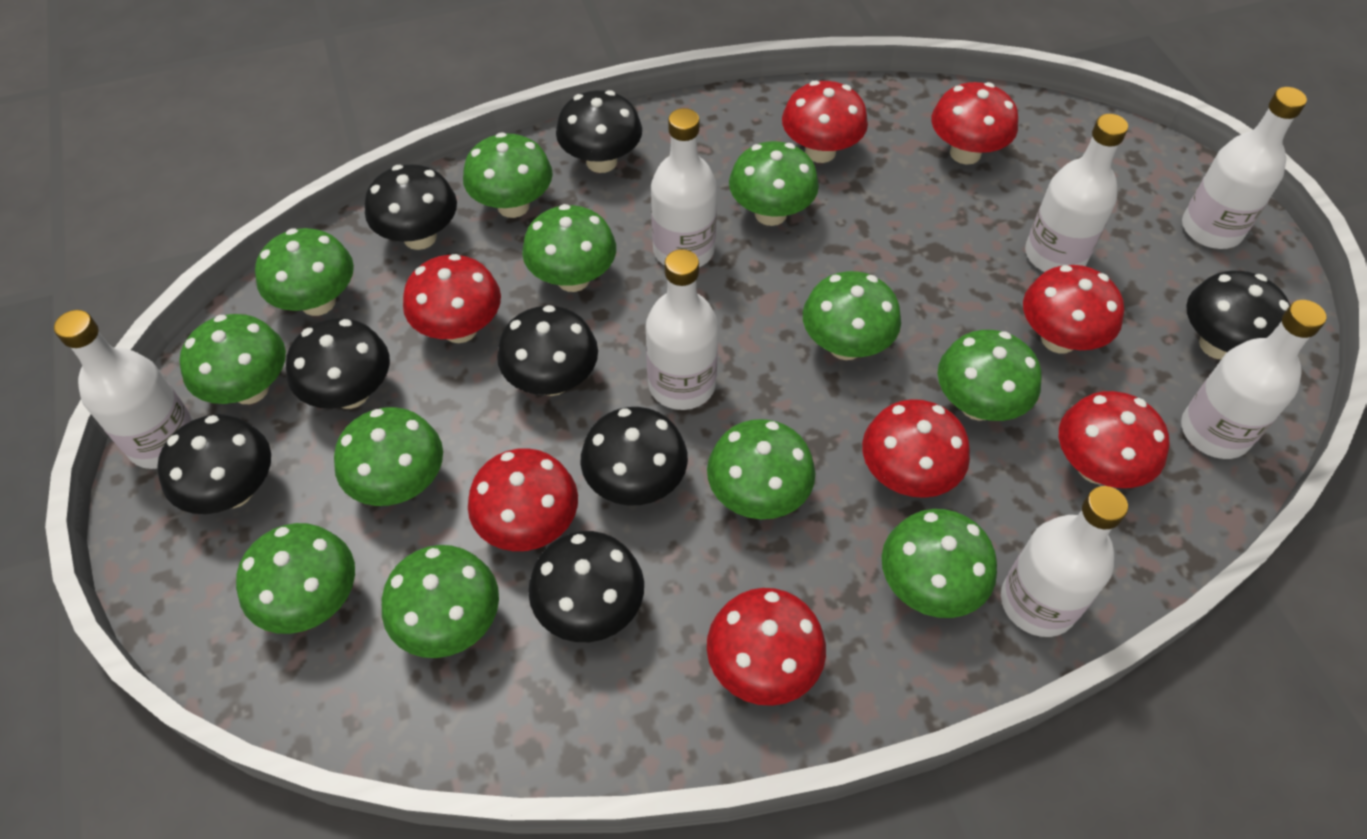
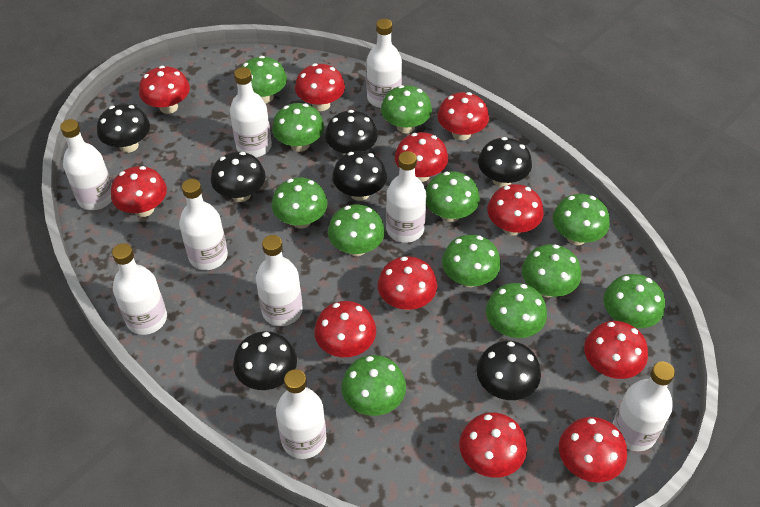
black mushroom: 8 -> 7
red mushroom: 8 -> 11
white bottle: 7 -> 9

